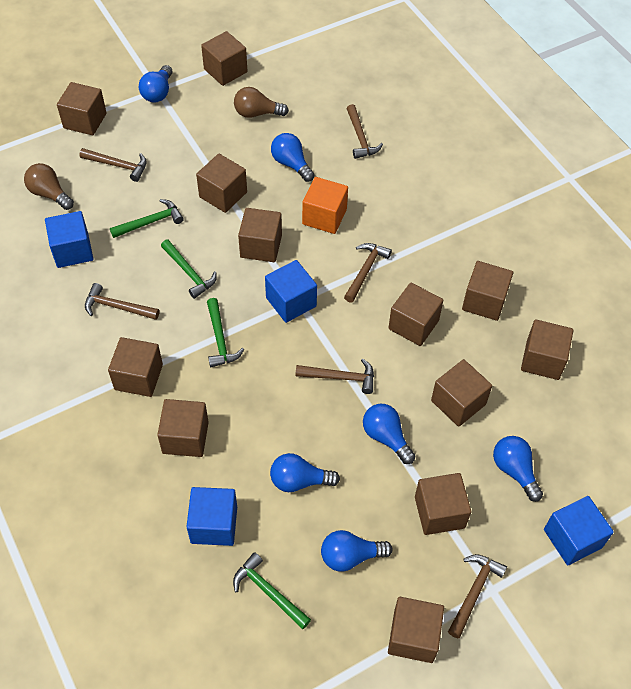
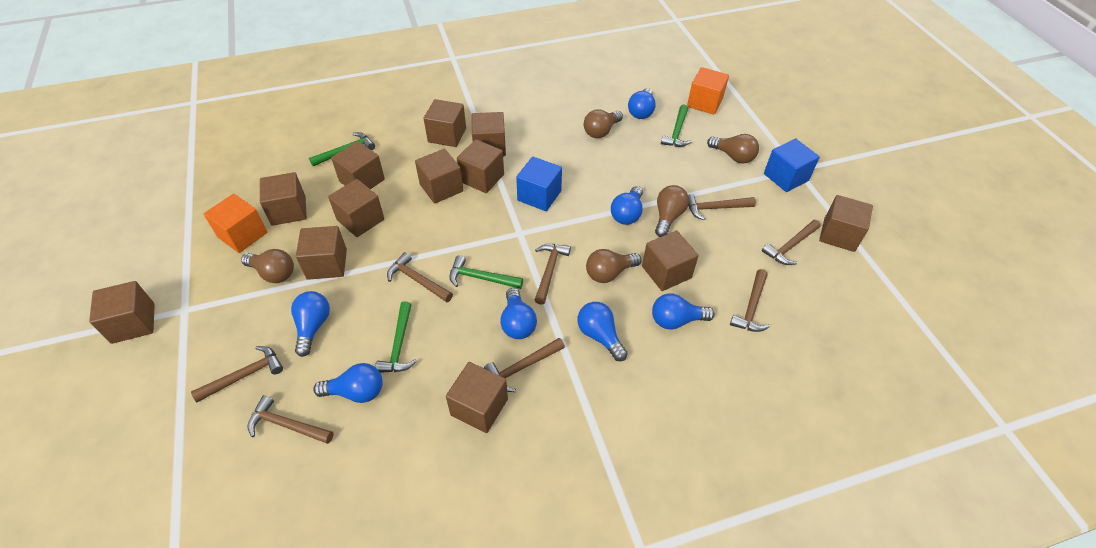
blue cube: 4 -> 2
blue light bulb: 6 -> 7
brown hammer: 6 -> 8
brown light bulb: 2 -> 5
orange cube: 1 -> 2

